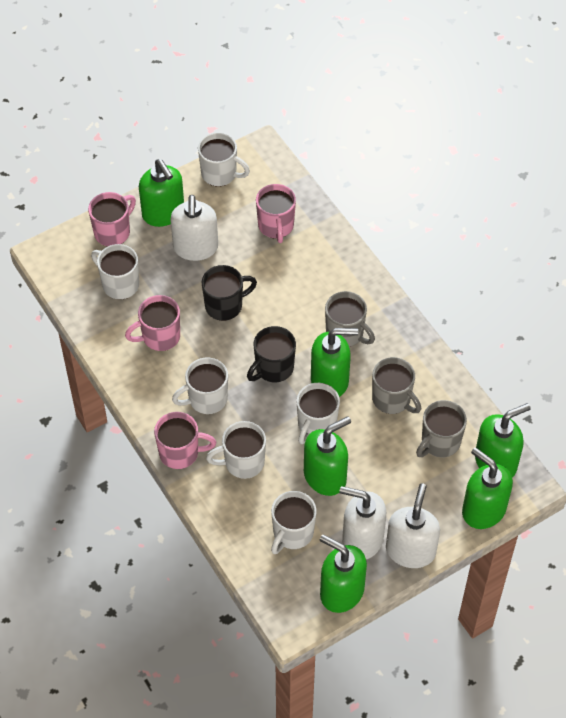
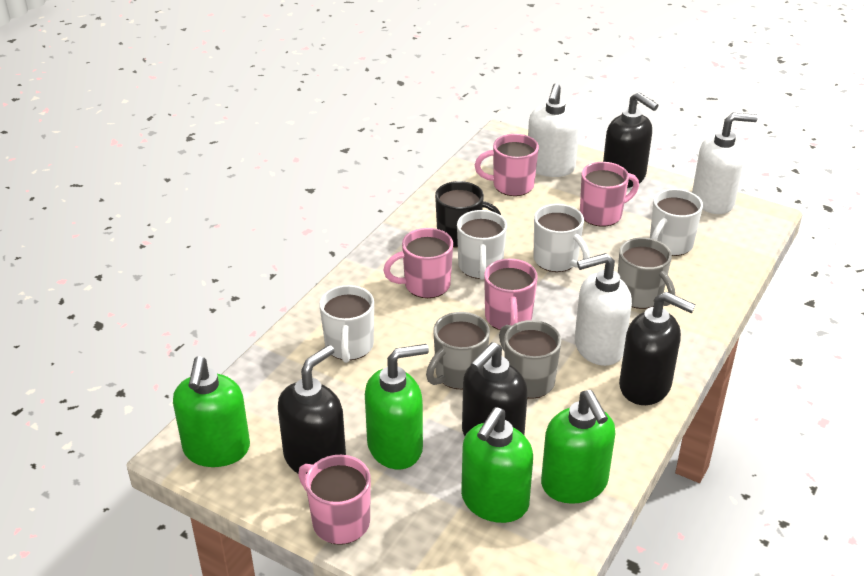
black mug: 2 -> 1
black soap dispenser: 0 -> 4
green soap dispenser: 6 -> 4
pink mug: 4 -> 5
white mug: 6 -> 4

